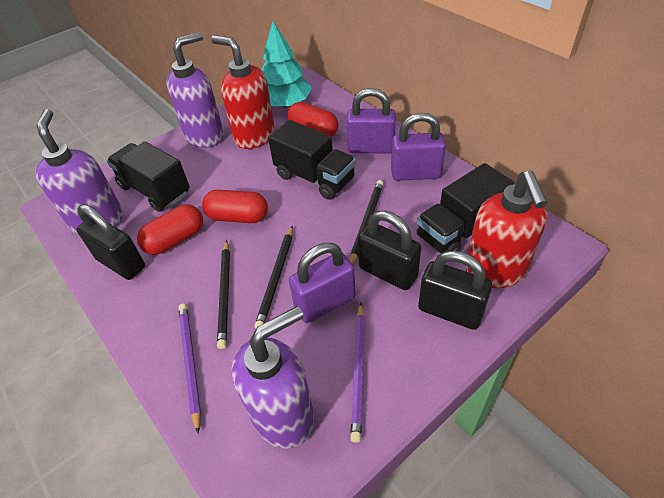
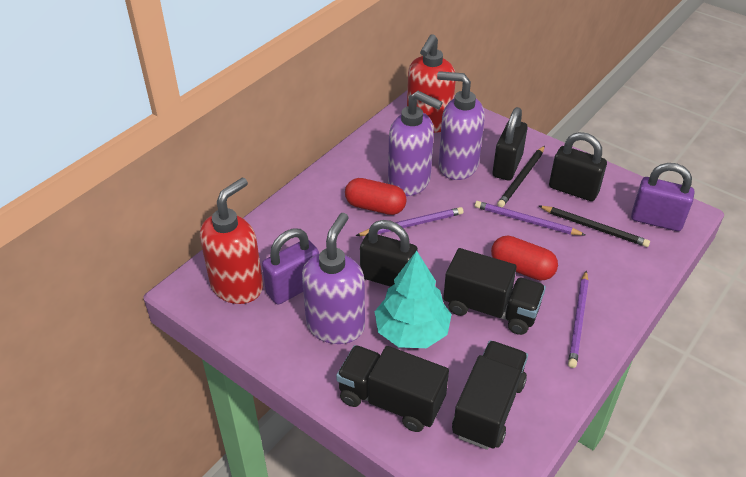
black pencil: 3 -> 2
purple padlock: 3 -> 2
purple pencil: 2 -> 3
red capsule: 3 -> 2

